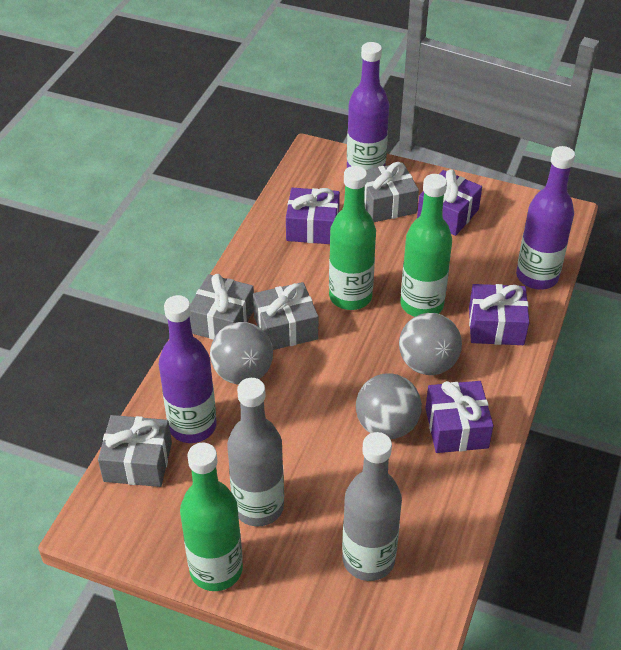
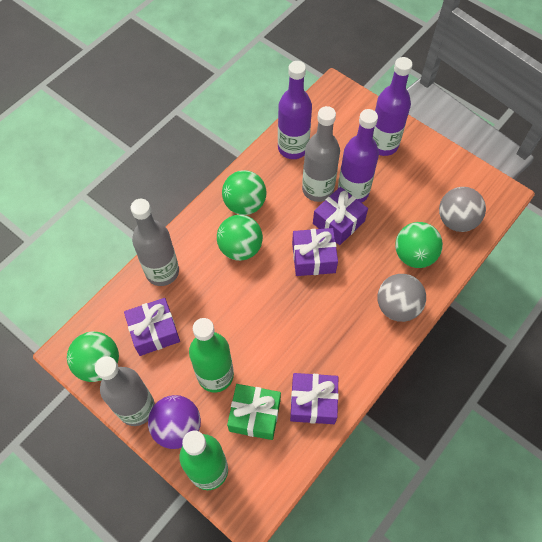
green ball: 0 -> 4
green bottle: 3 -> 2
green gift: 0 -> 1
grey ball: 3 -> 2
grey bottle: 2 -> 3
grey gift: 4 -> 0
purple ball: 0 -> 1

